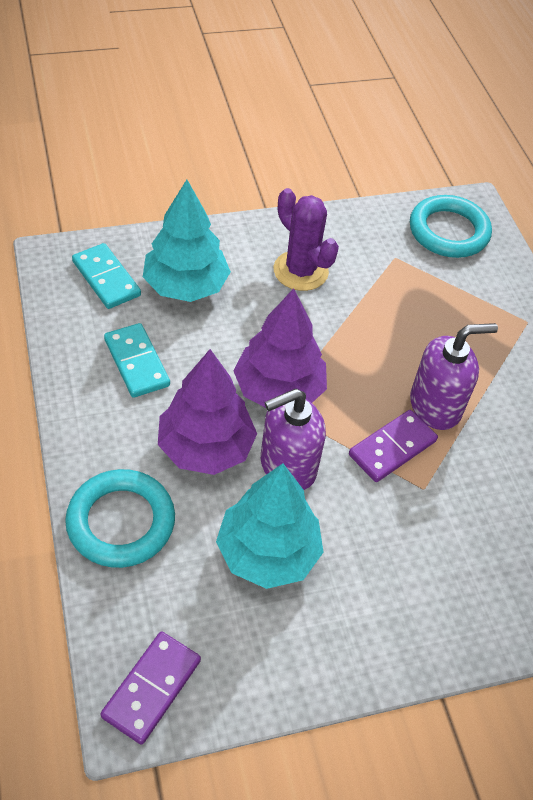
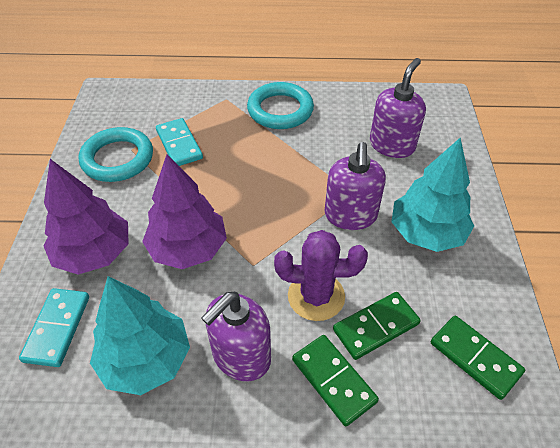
green domino: 0 -> 3
purple domino: 2 -> 0
purple soap dispenser: 2 -> 3

